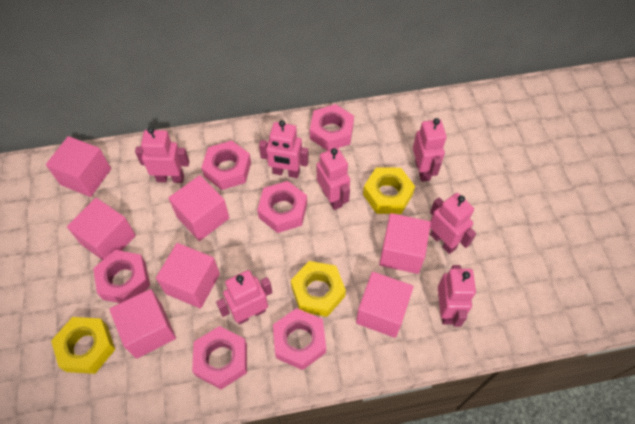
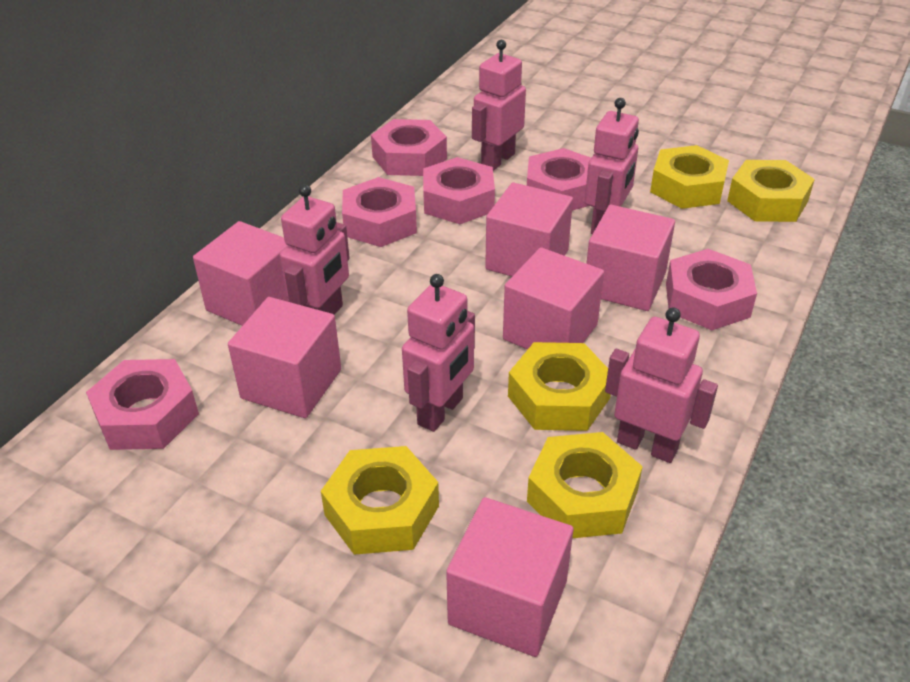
pink cube: 7 -> 6
pink robot: 7 -> 5
yellow nut: 3 -> 5

